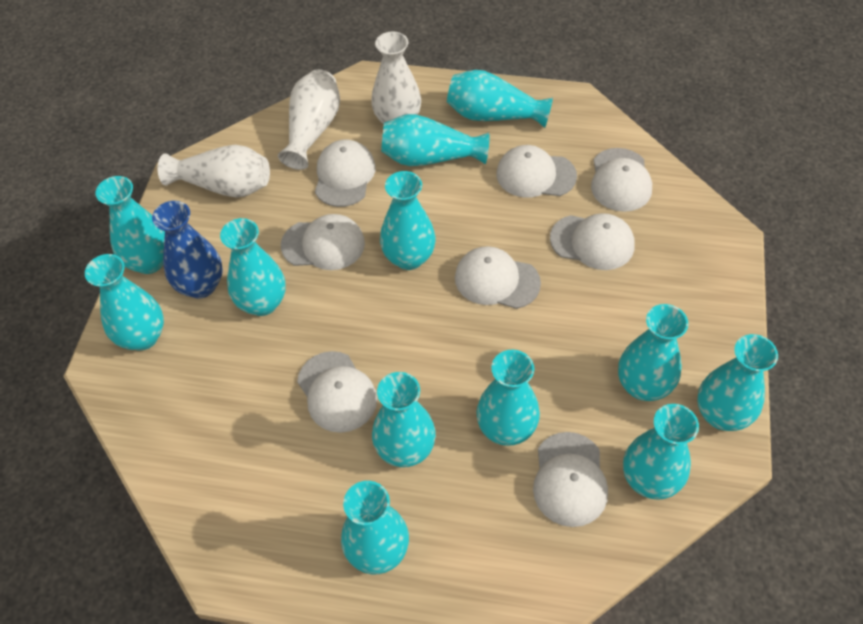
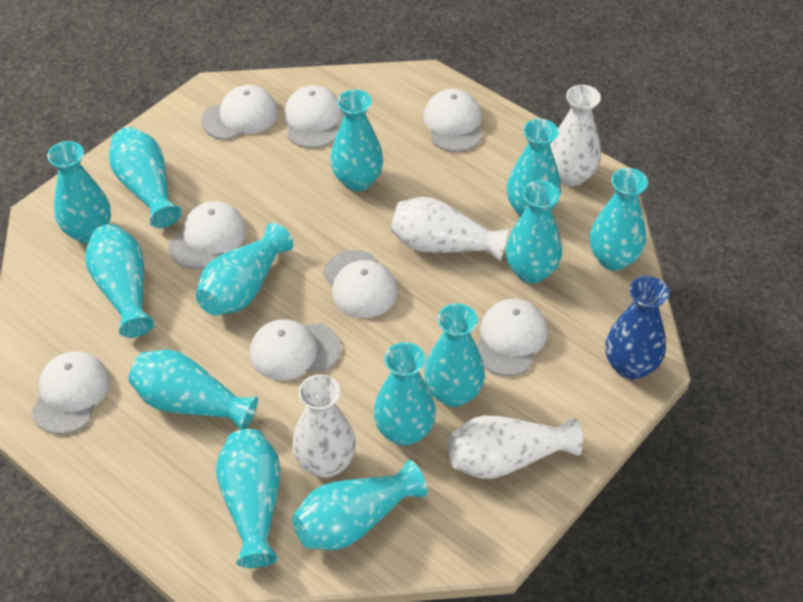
turquoise vase: 12 -> 13
white vase: 3 -> 4

